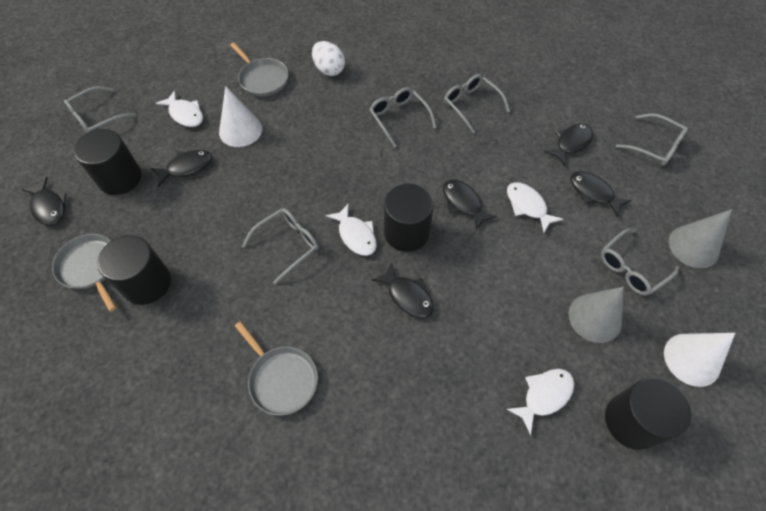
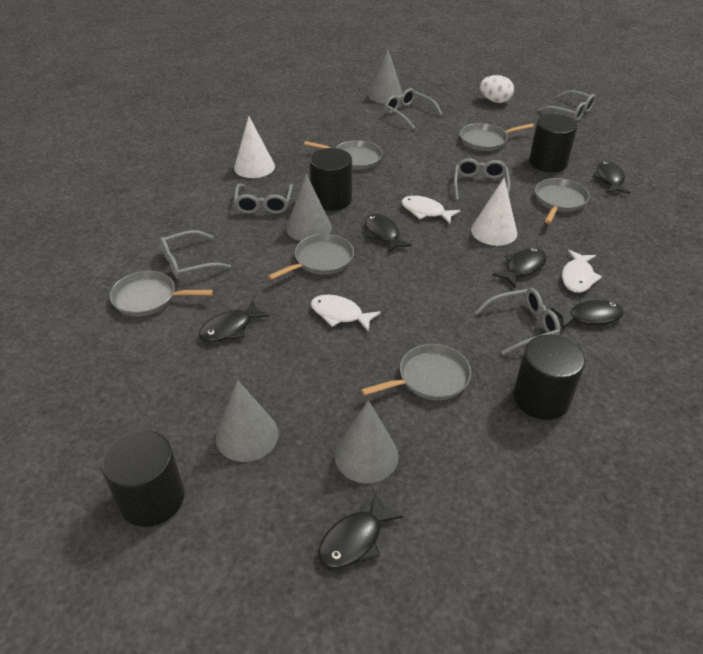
grey cone: 2 -> 4
grey pan: 3 -> 6
white fish: 4 -> 3

